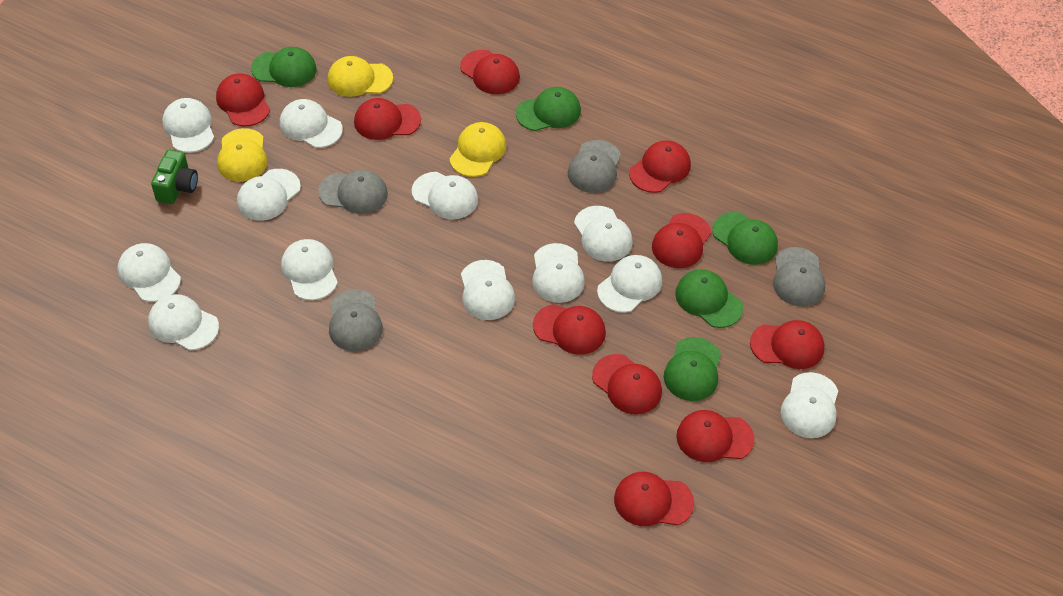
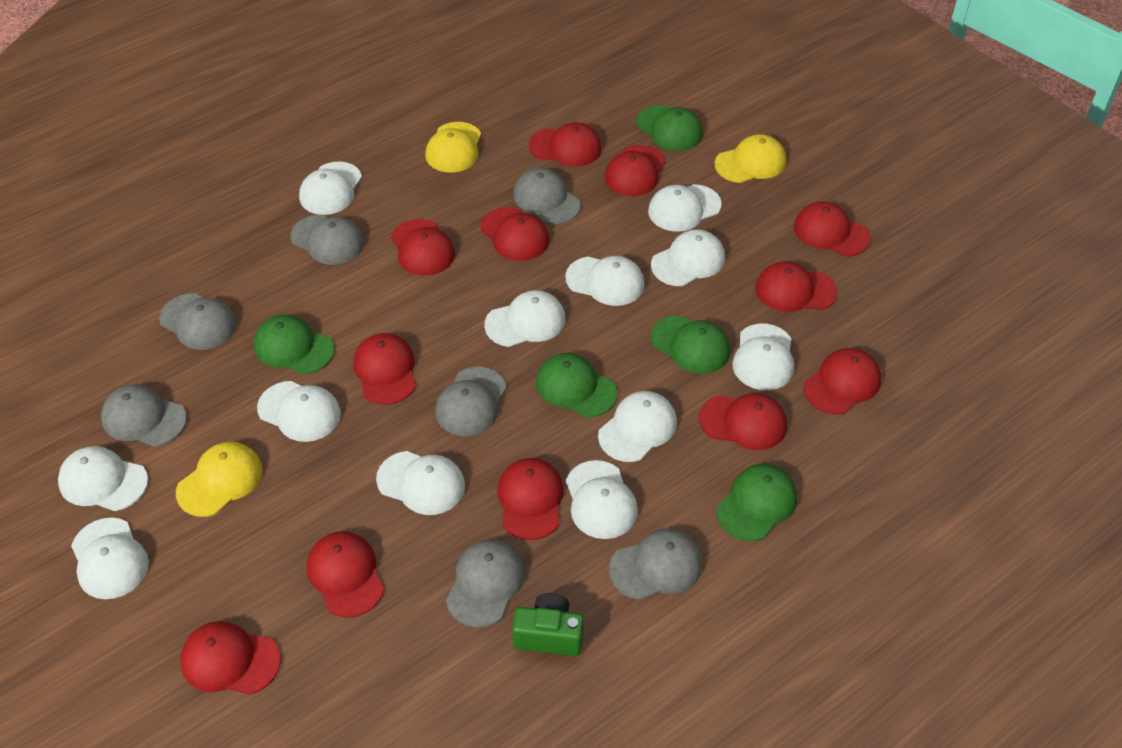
grey cap: 4 -> 7
red cap: 10 -> 12

